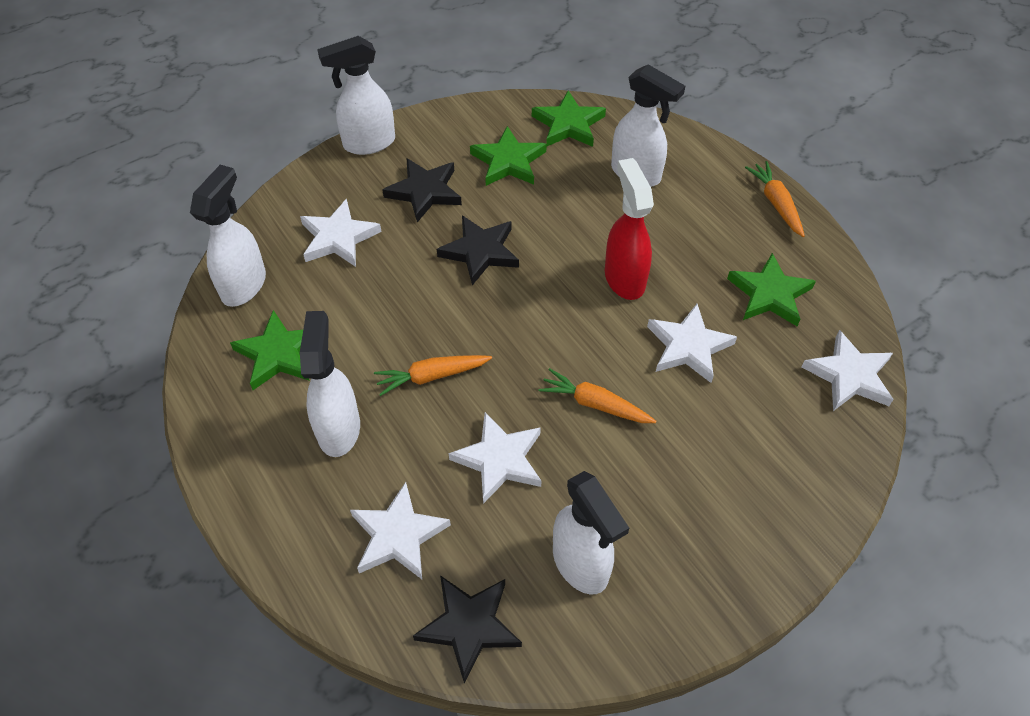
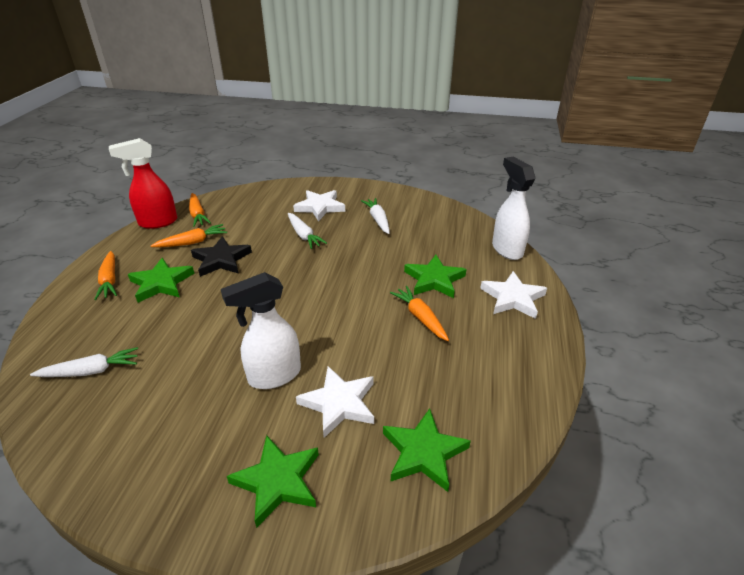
black star: 3 -> 1
orange carrot: 3 -> 4
white carrot: 0 -> 3
white spray bottle: 5 -> 2
white star: 5 -> 3

